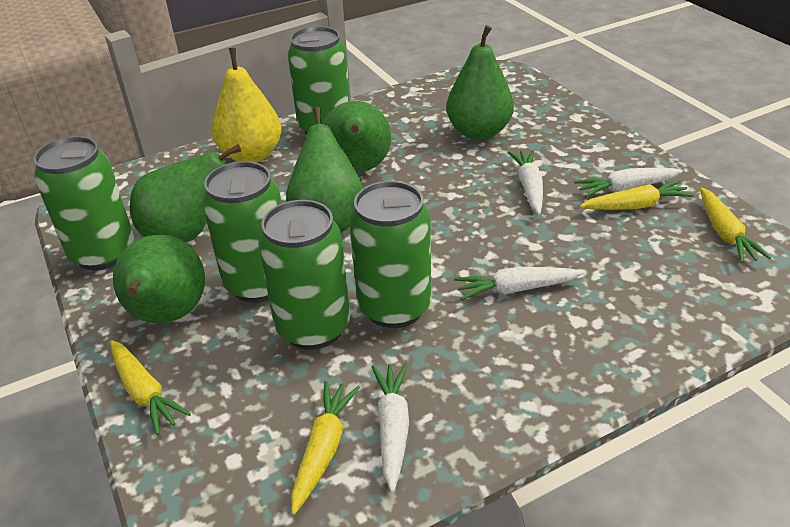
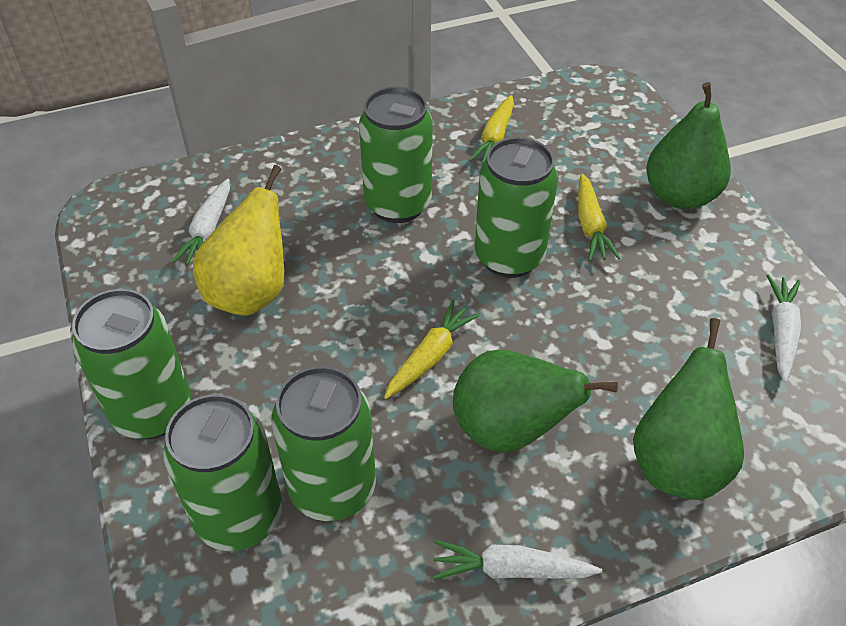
green pear: 5 -> 3
white carrot: 4 -> 3
yellow carrot: 4 -> 3

